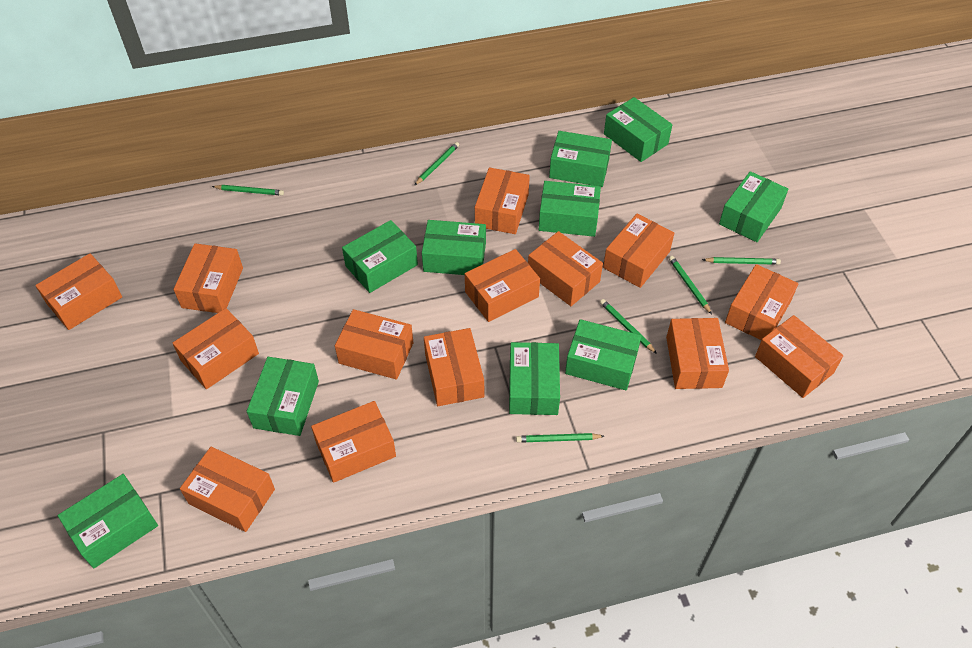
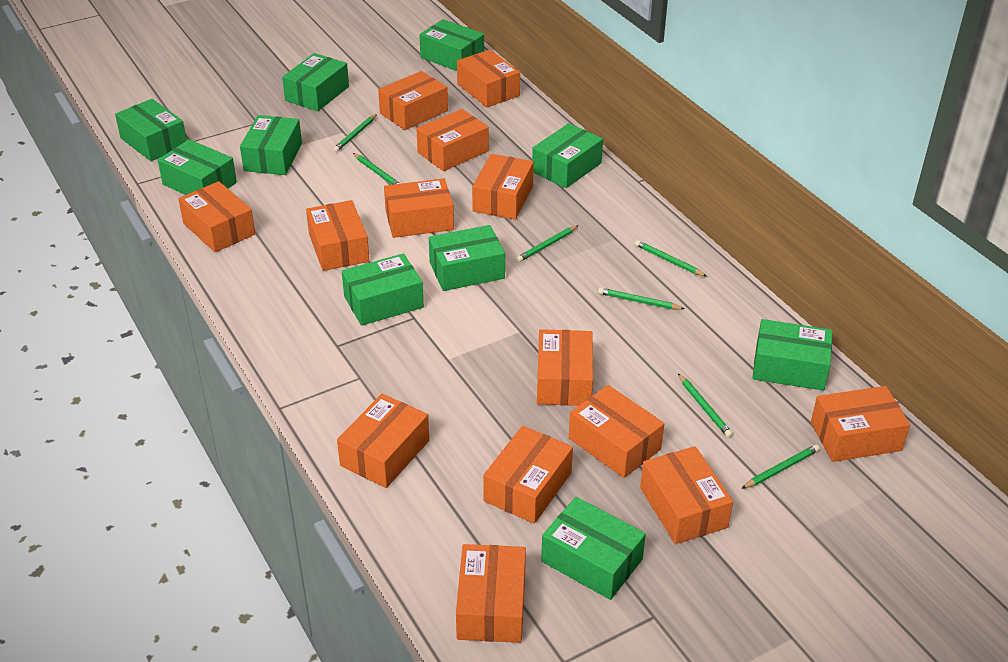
green pencil: 6 -> 7

